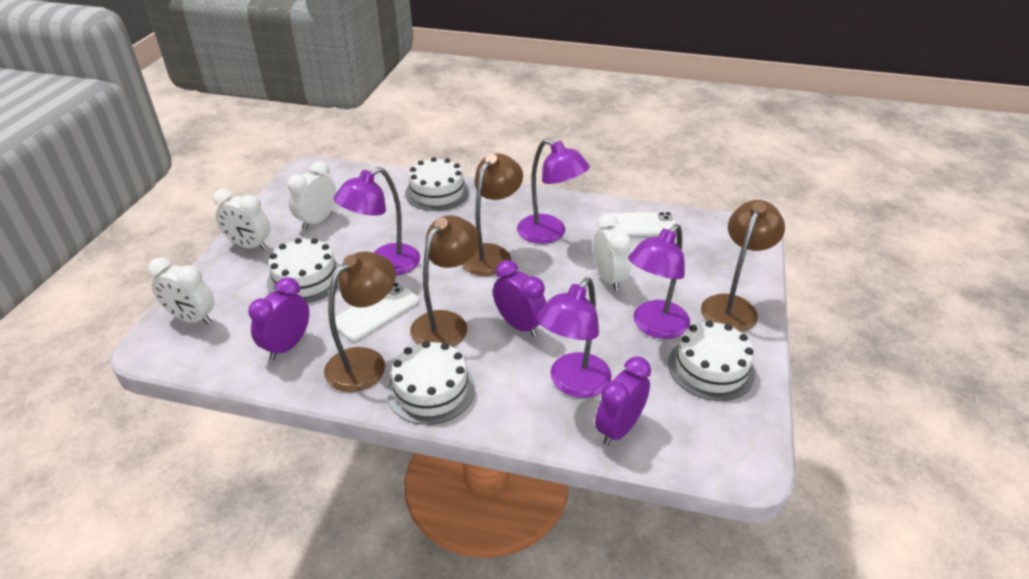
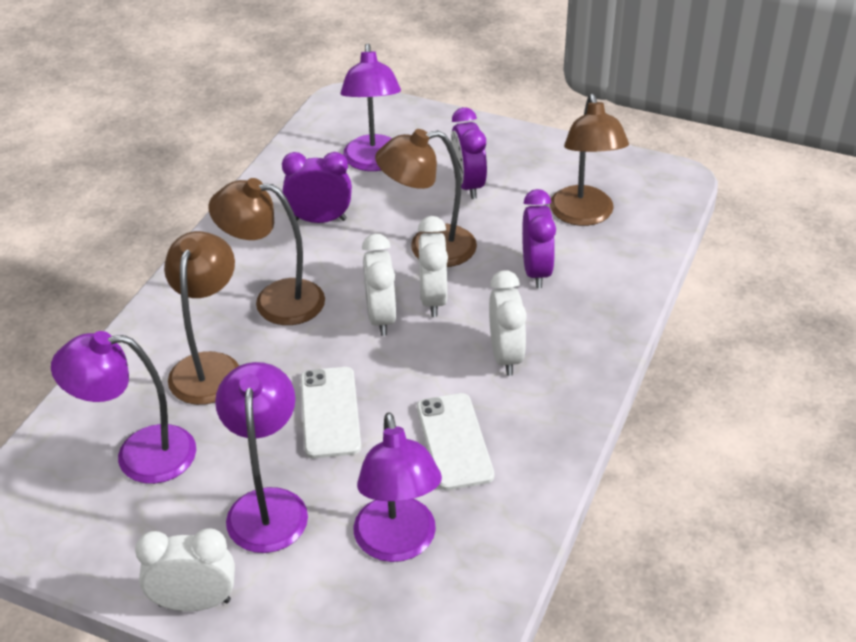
white cake: 4 -> 0

